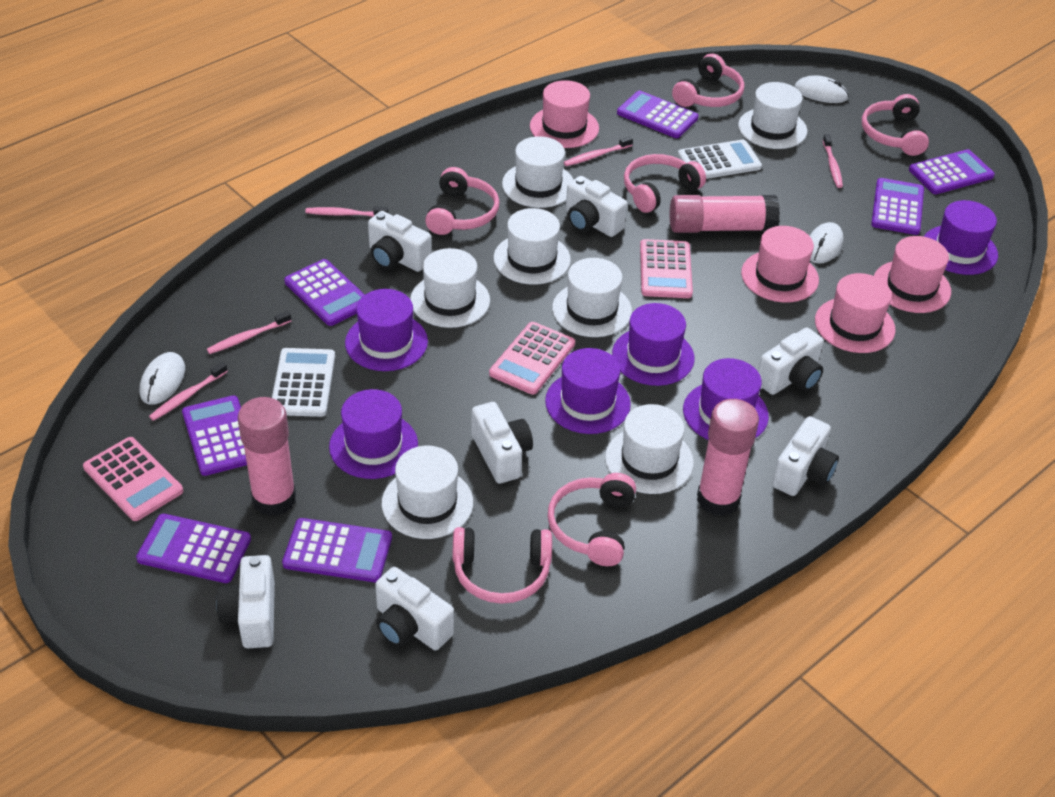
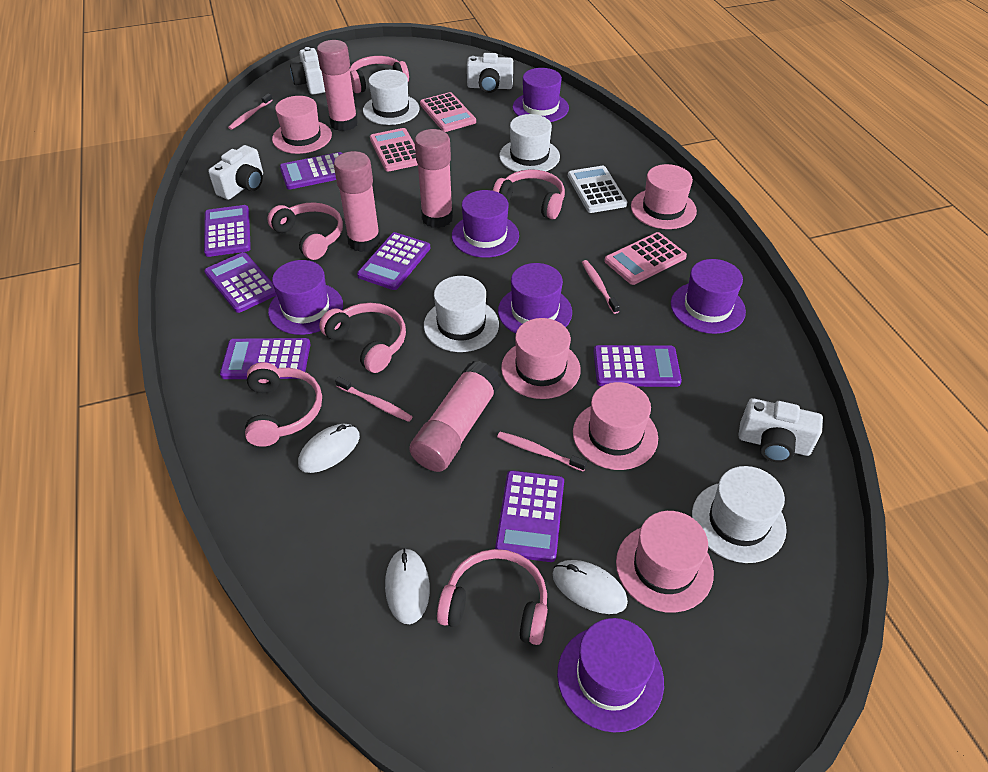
pink glue stick: 3 -> 4
pink hat: 4 -> 5
pink toothbrush: 5 -> 4
white calculator: 2 -> 1
white camera: 7 -> 4
white hat: 7 -> 4

